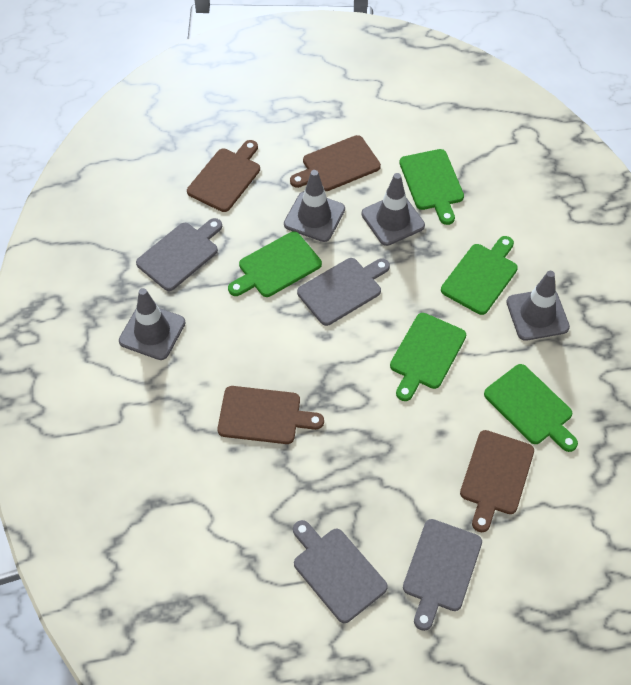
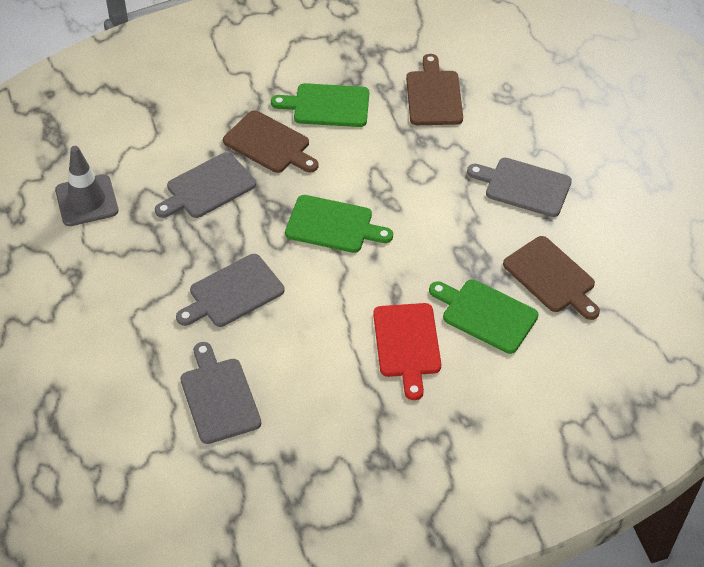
brown cutting board: 4 -> 3
green cutting board: 5 -> 3
grey traffic cone: 4 -> 1
red cutting board: 0 -> 1

